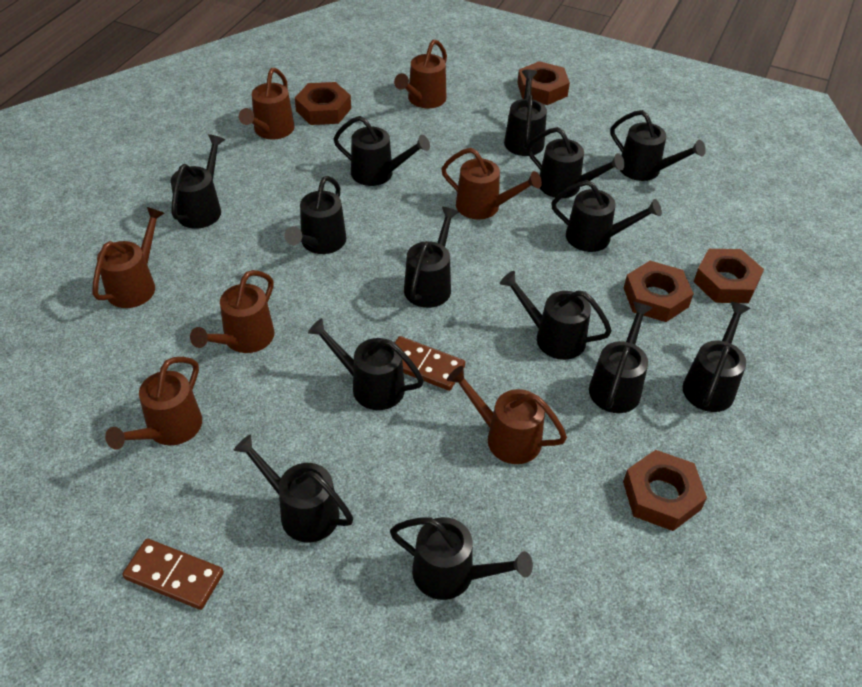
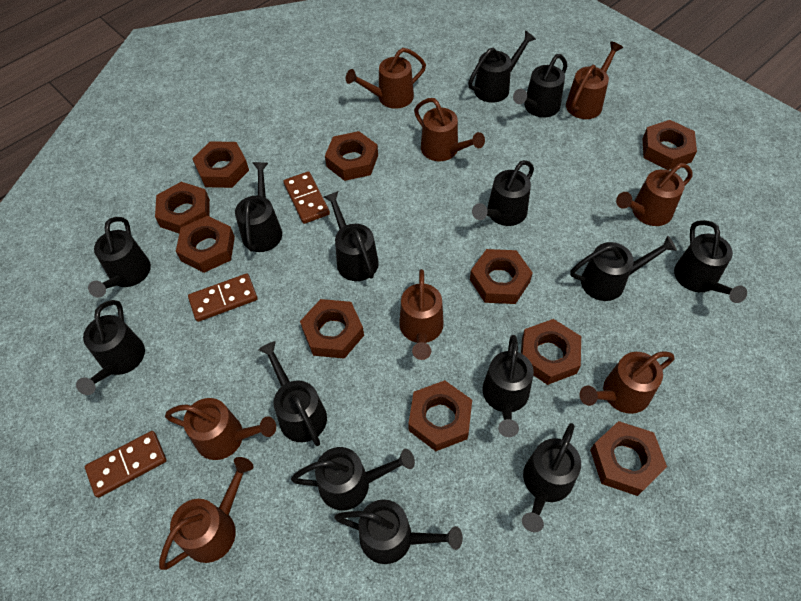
brown domino: 2 -> 3
brown nut: 5 -> 10
brown watering can: 7 -> 8

